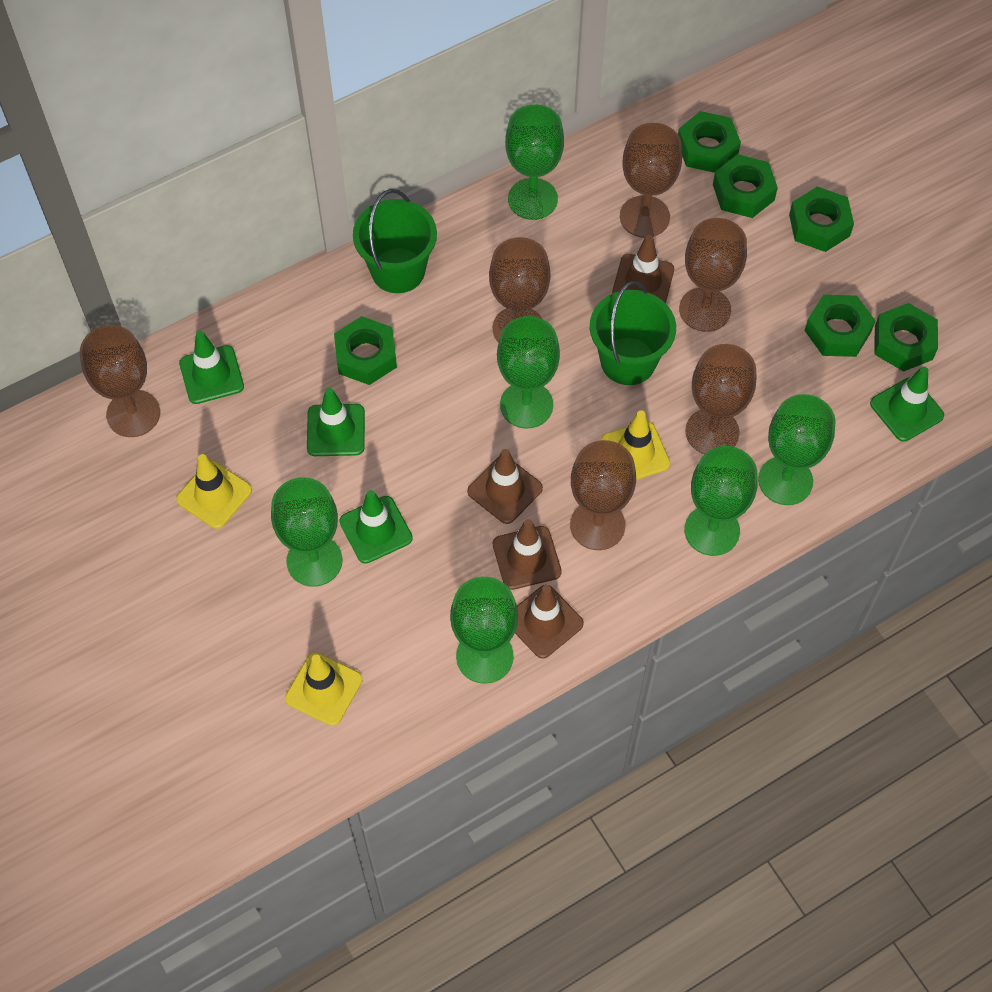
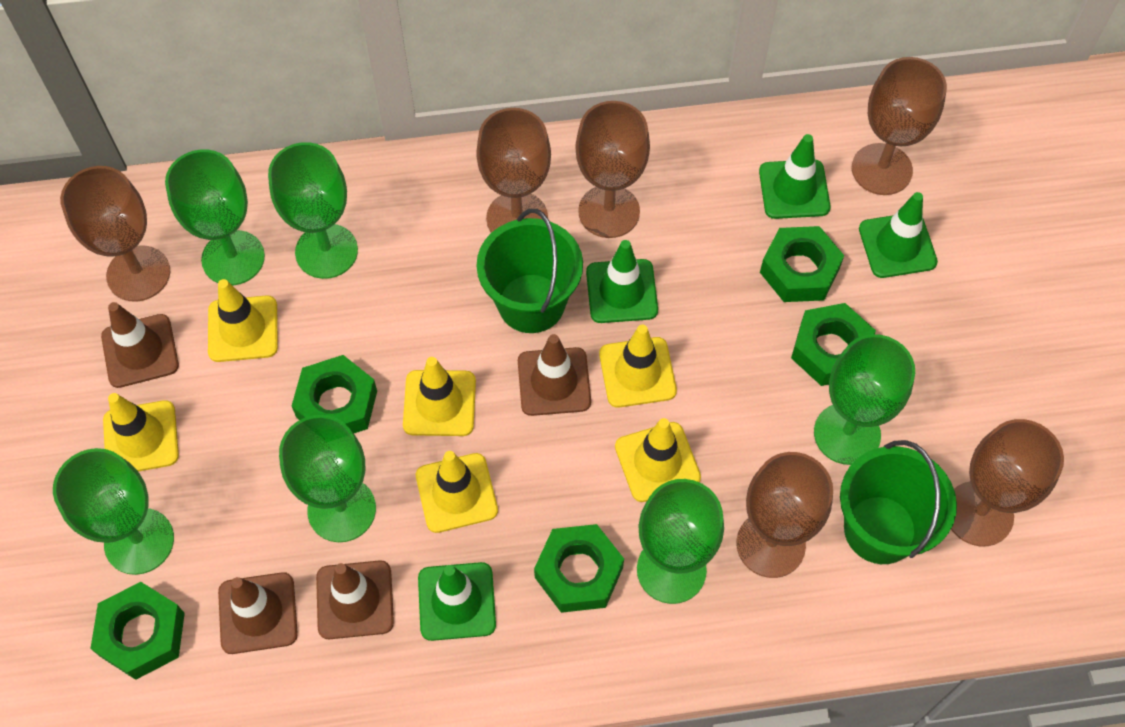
green nut: 6 -> 5
yellow traffic cone: 3 -> 6

